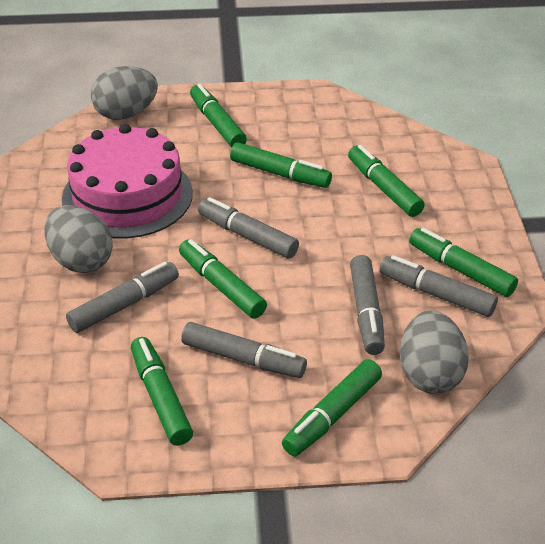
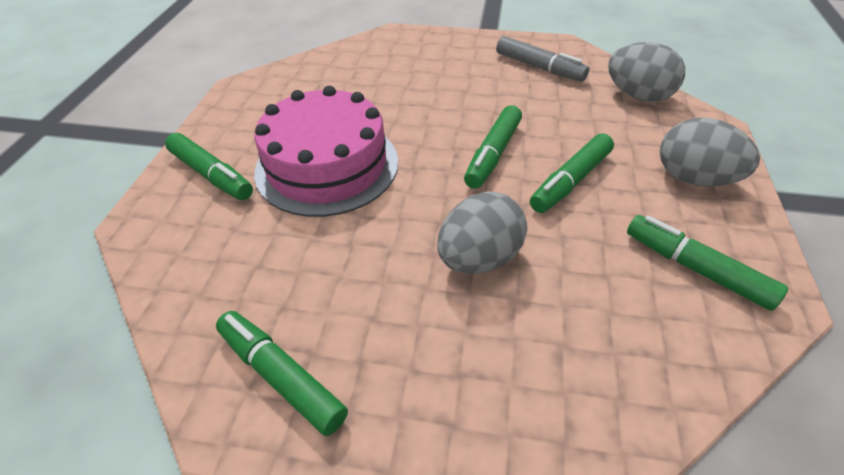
green marker: 7 -> 5
grey marker: 5 -> 1

